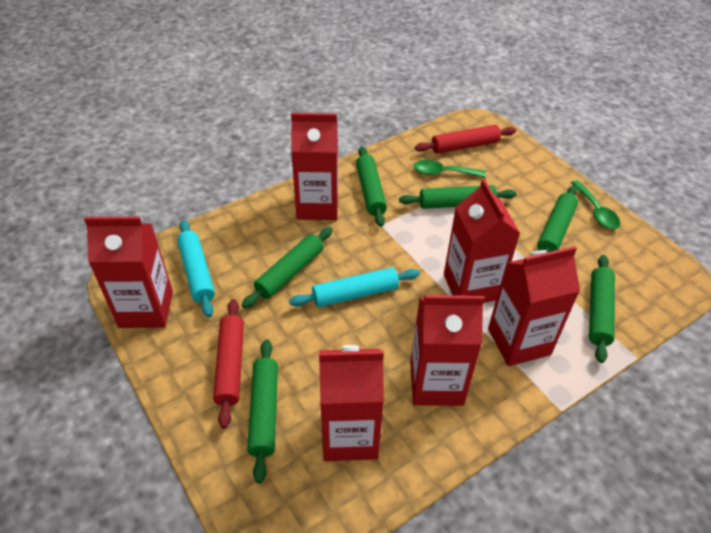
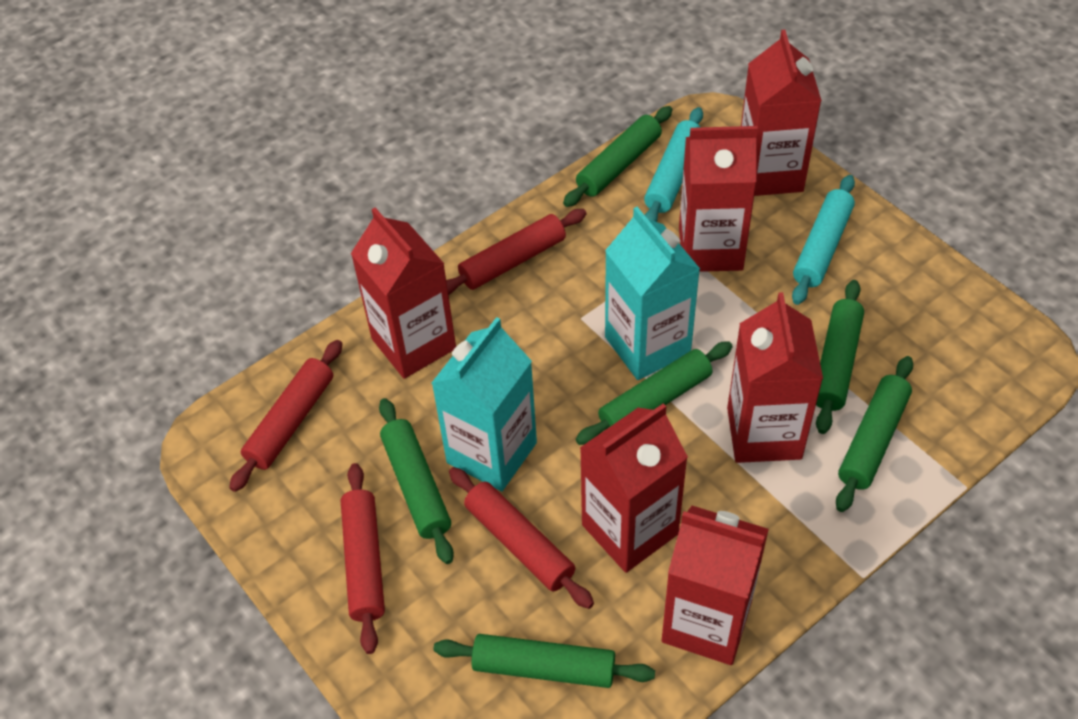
green spoon: 2 -> 0
red rolling pin: 2 -> 4
turquoise carton: 0 -> 2

